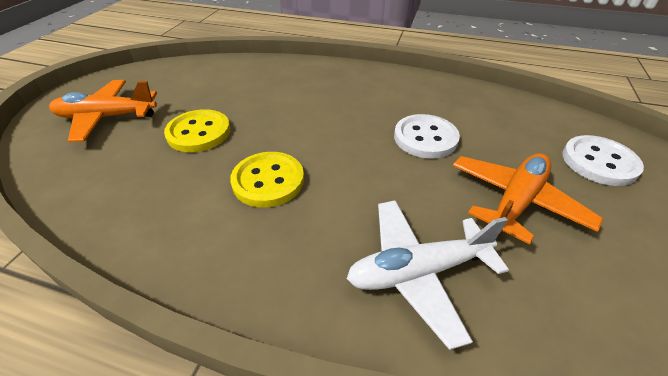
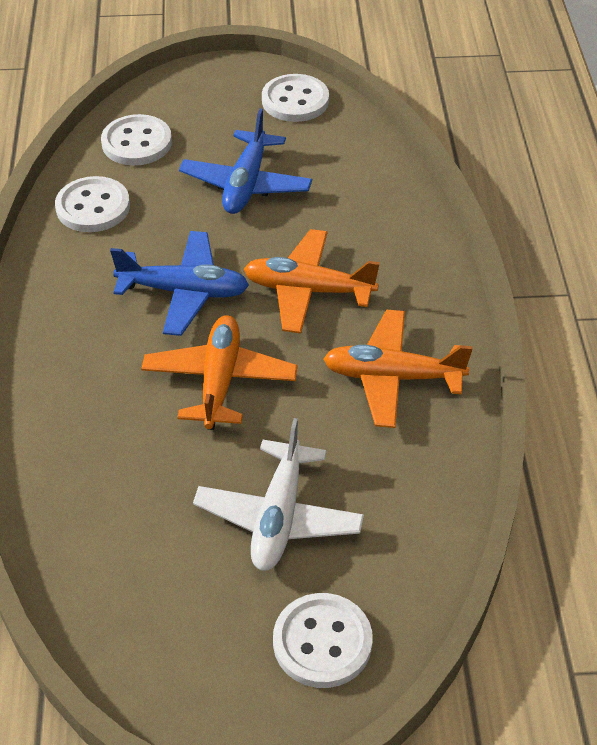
blue plane: 0 -> 2
orange plane: 2 -> 3
white button: 2 -> 4
yellow button: 2 -> 0

